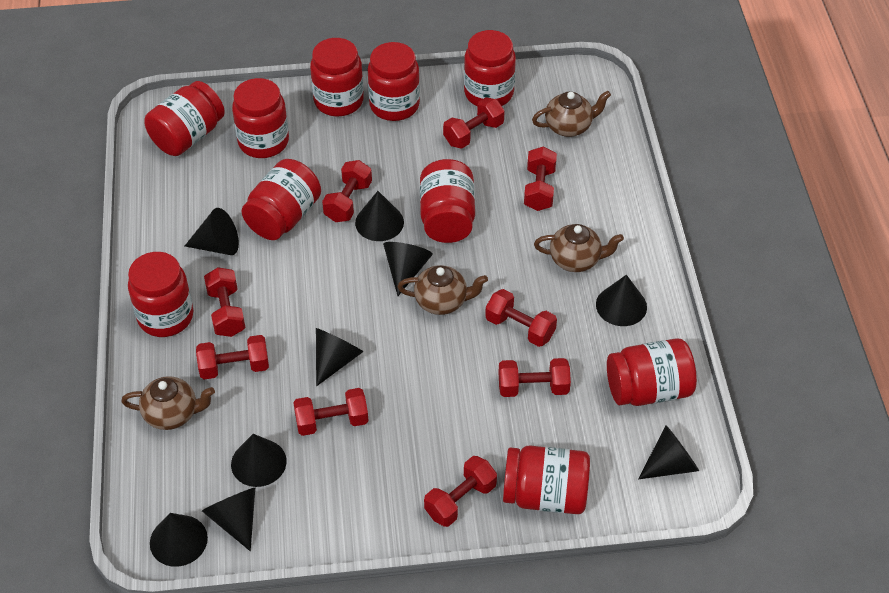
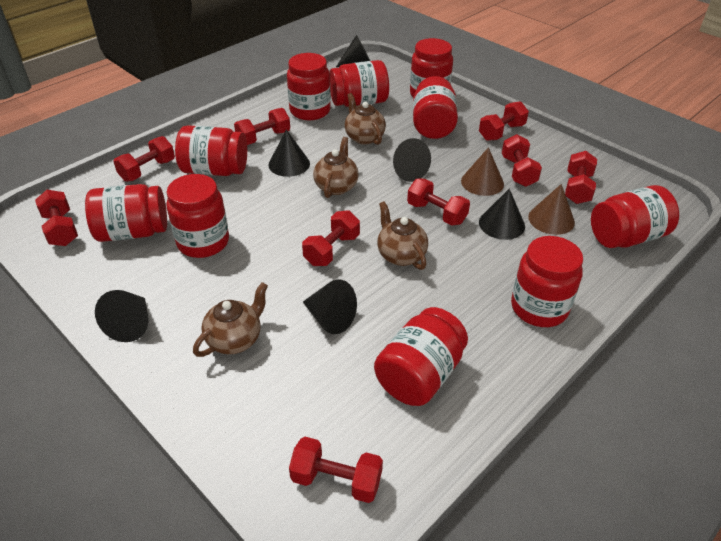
black cone: 9 -> 6
brown cone: 0 -> 2

